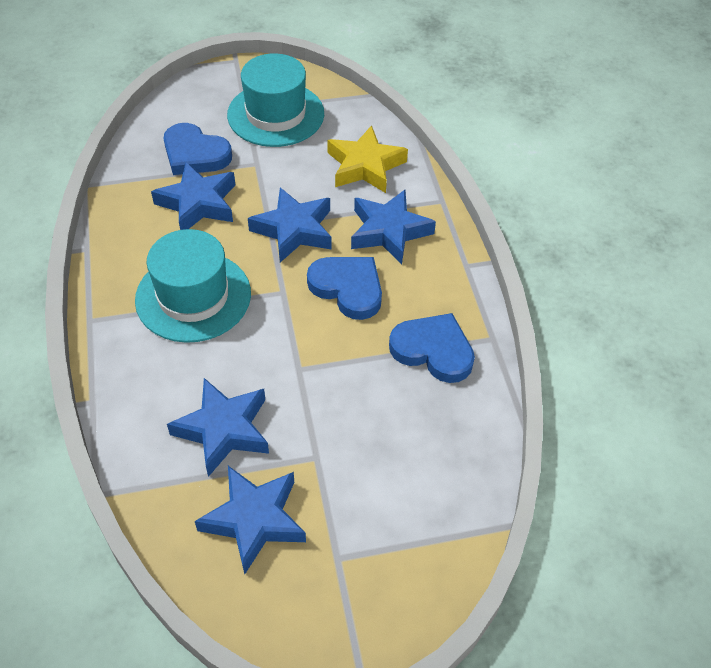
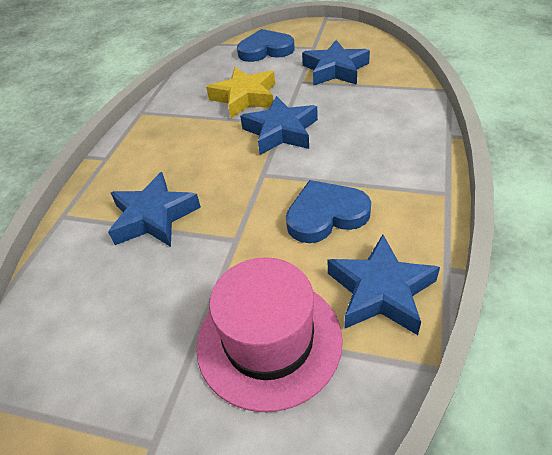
blue heart: 3 -> 2
blue star: 5 -> 4
pink hat: 0 -> 1
turquoise hat: 2 -> 0

